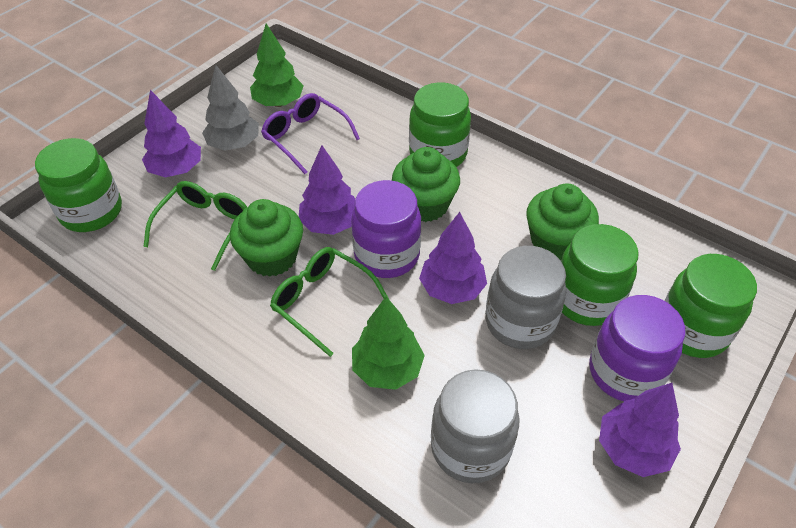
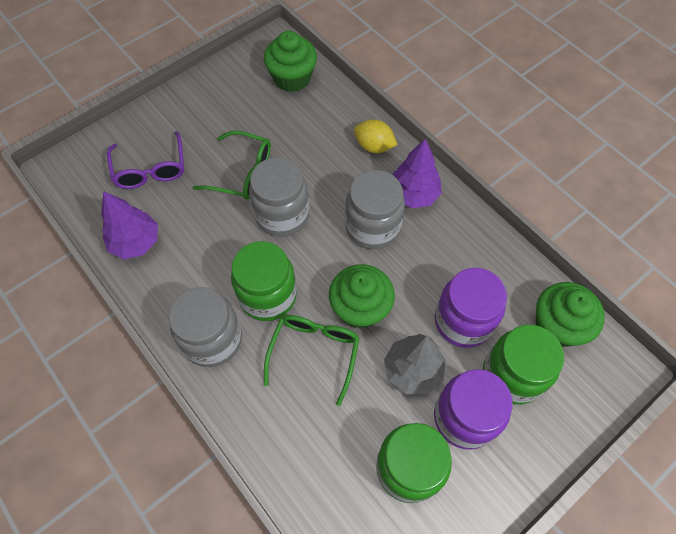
green jar: 4 -> 3
green tree: 2 -> 0
grey jar: 2 -> 3
purple tree: 4 -> 2
yellow lemon: 0 -> 1

